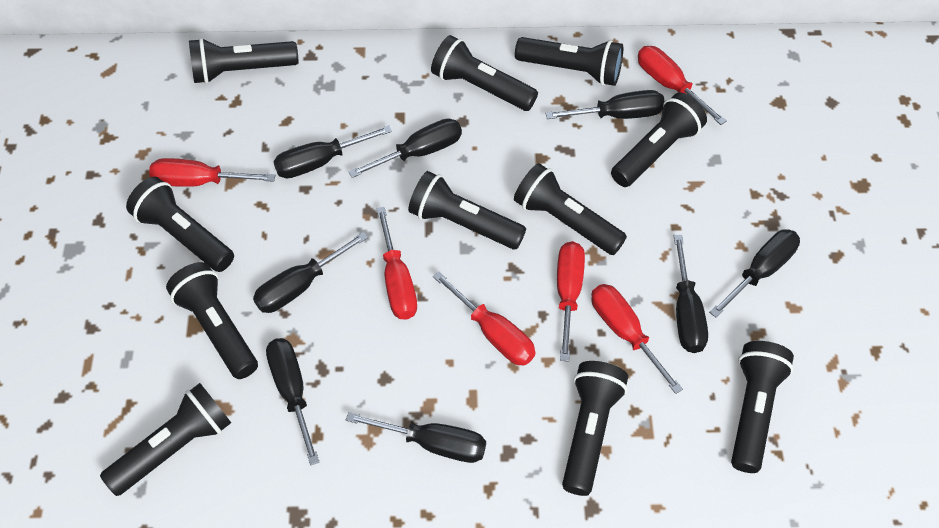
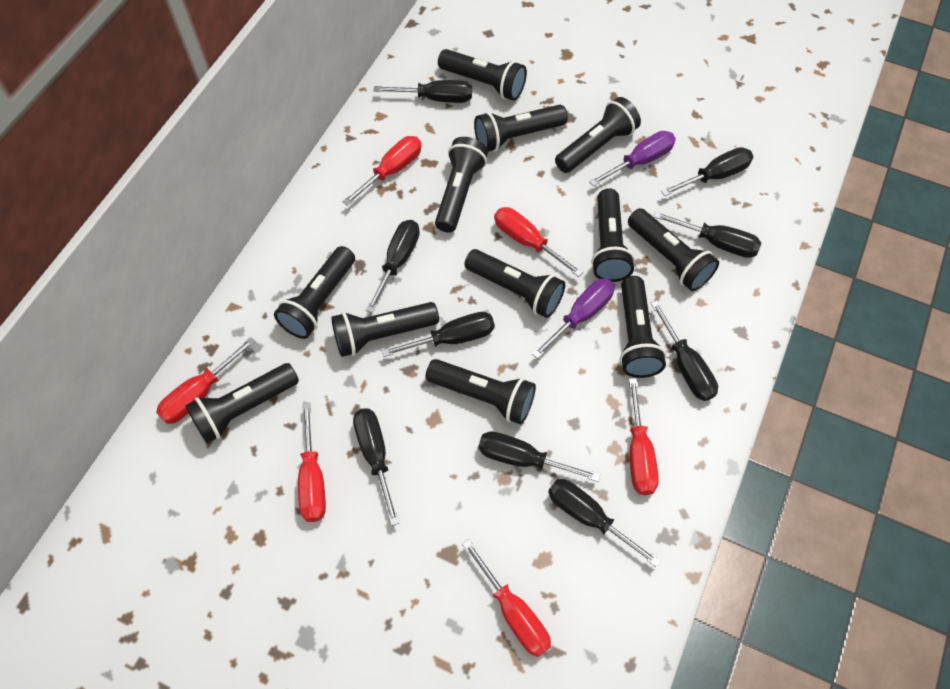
black flashlight: 11 -> 12
black screwdriver: 8 -> 9
purple screwdriver: 0 -> 2

